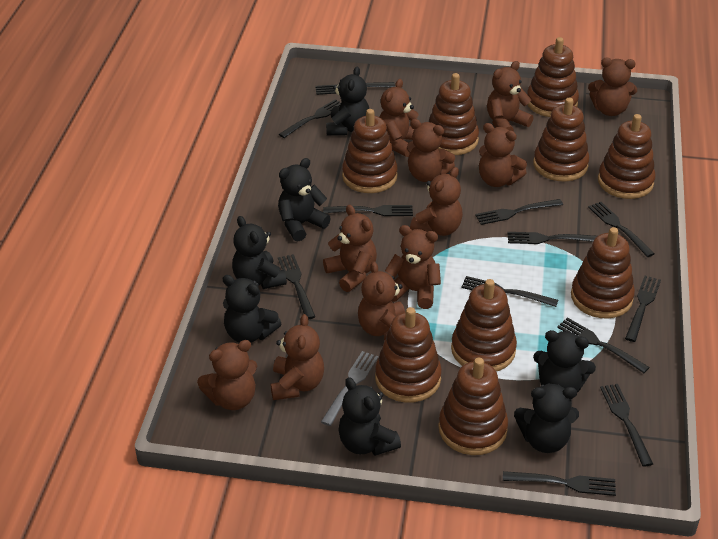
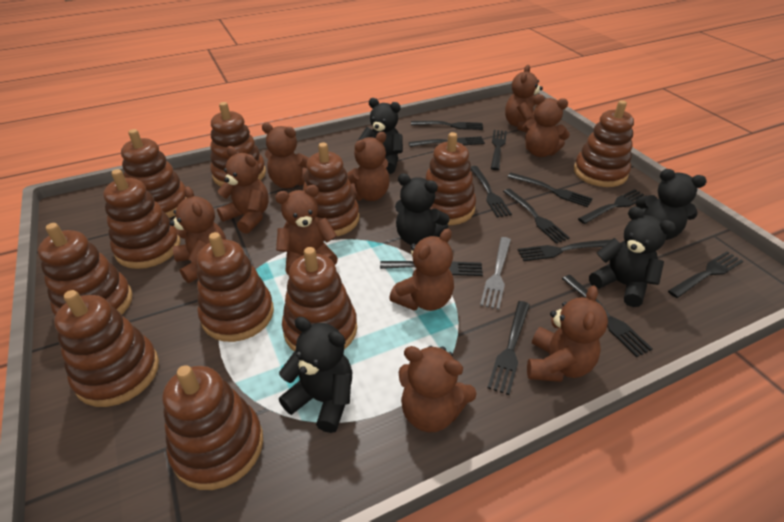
black teddy bear: 7 -> 5
brown stacking toy: 9 -> 11
brown teddy bear: 11 -> 10

